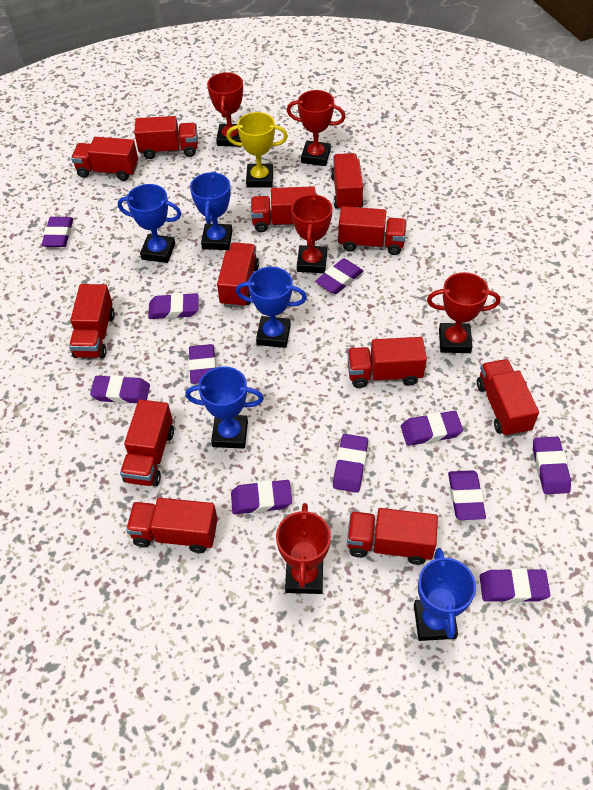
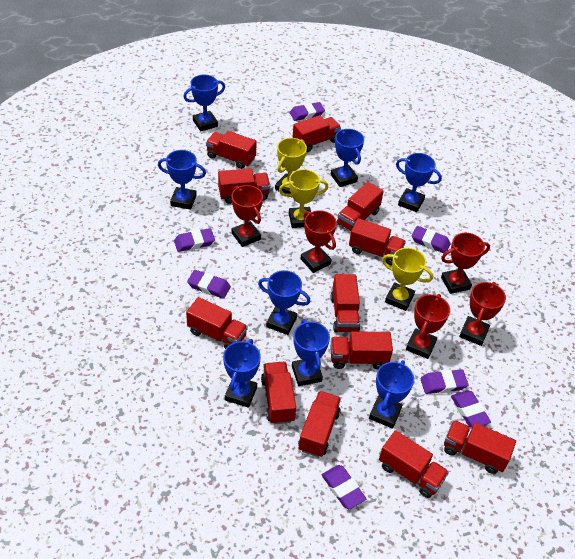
blue trophy: 5 -> 8
purple eraser: 11 -> 7
yellow trophy: 1 -> 3

